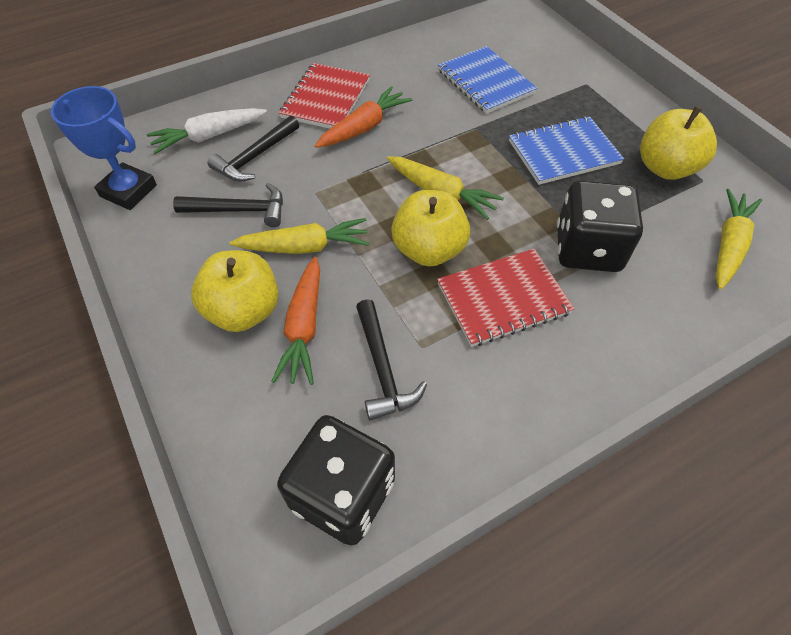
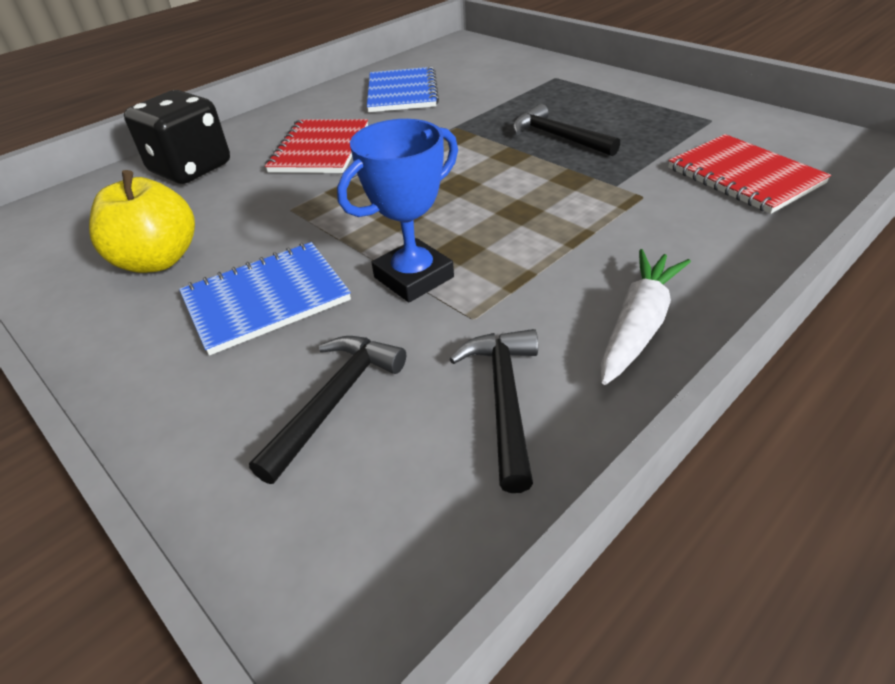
black dice: 2 -> 1
orange carrot: 2 -> 0
yellow apple: 3 -> 1
yellow carrot: 3 -> 0

